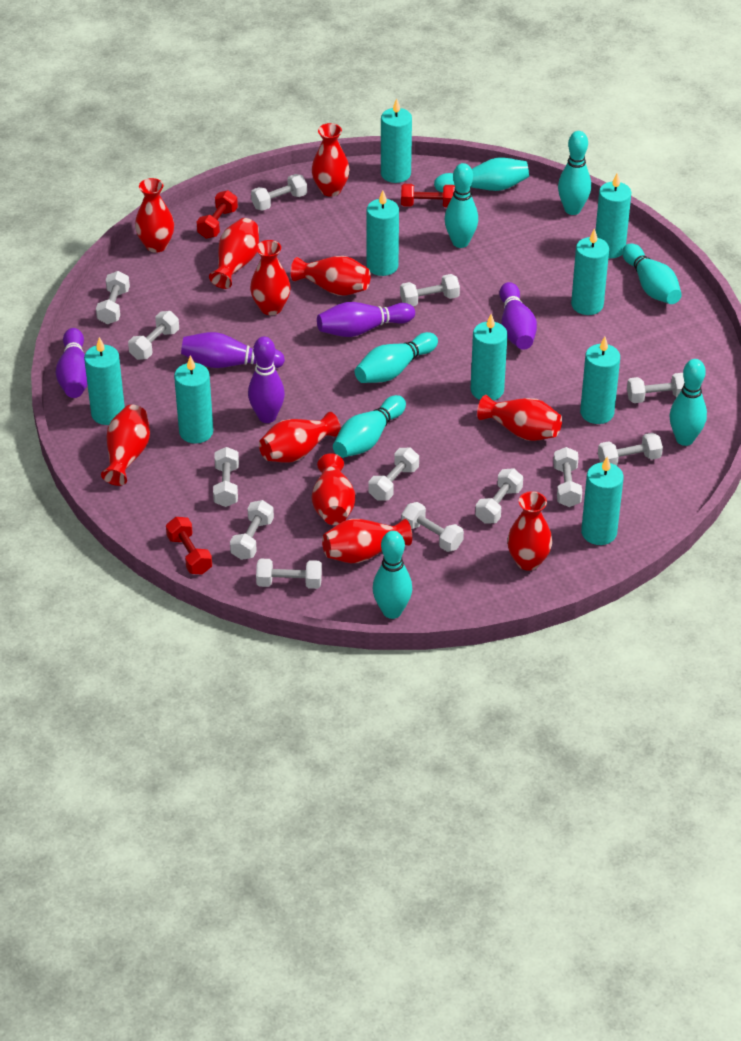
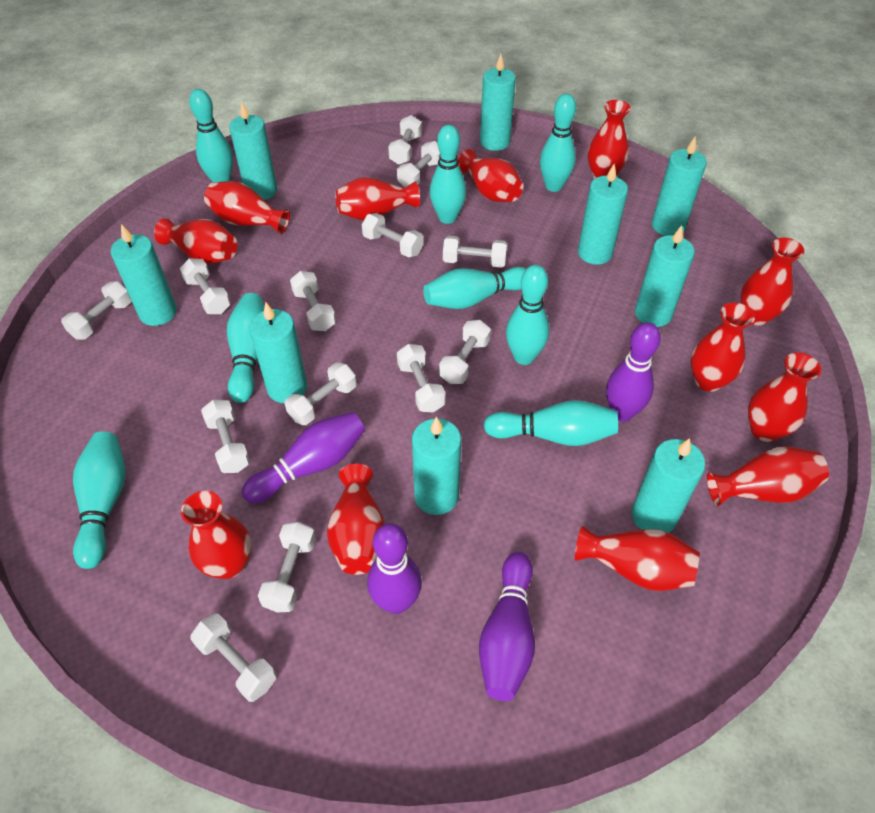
purple bowling pin: 5 -> 4
red dumbbell: 3 -> 0
red vase: 11 -> 12

